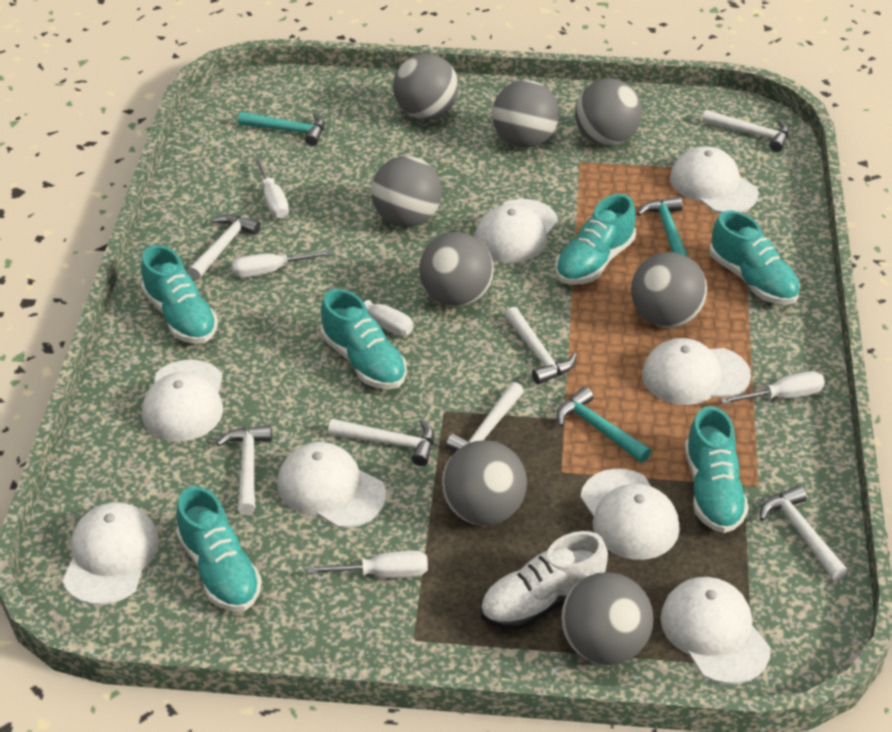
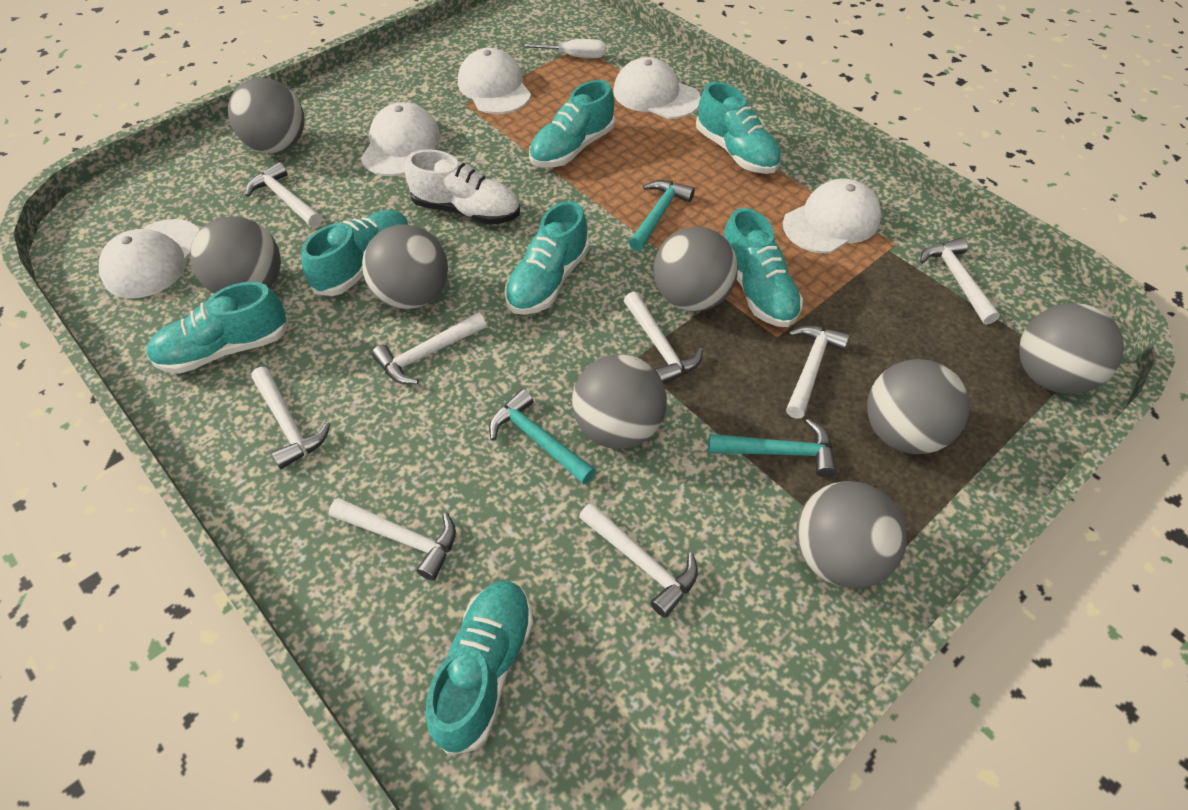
turquoise shoe: 6 -> 7
white cap: 8 -> 5
white hammer: 7 -> 8
white screwdriver: 5 -> 1

